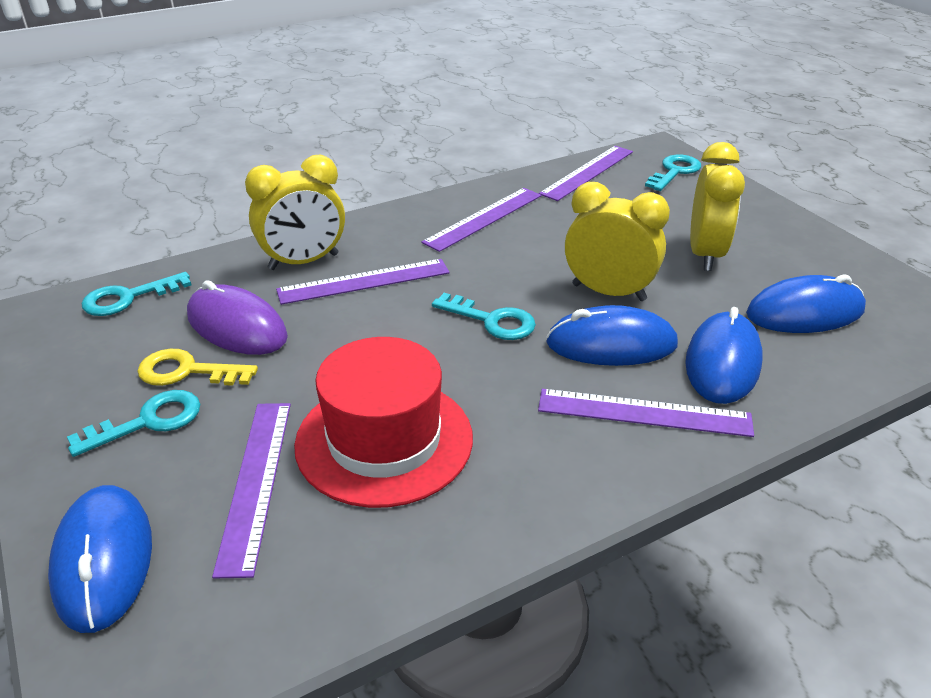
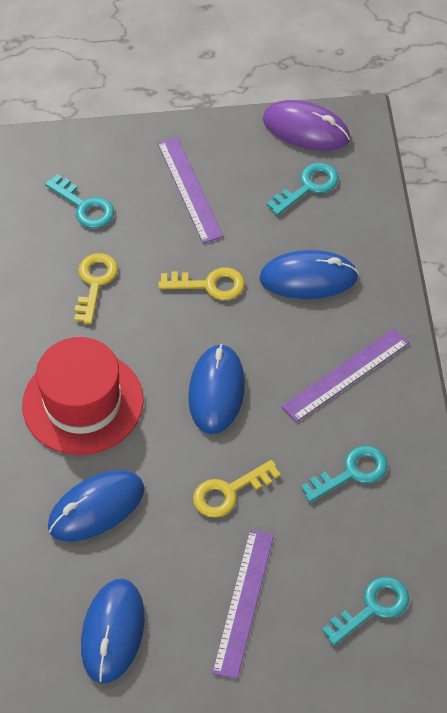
purple ruler: 5 -> 3
yellow clock: 3 -> 0
yellow key: 1 -> 3

